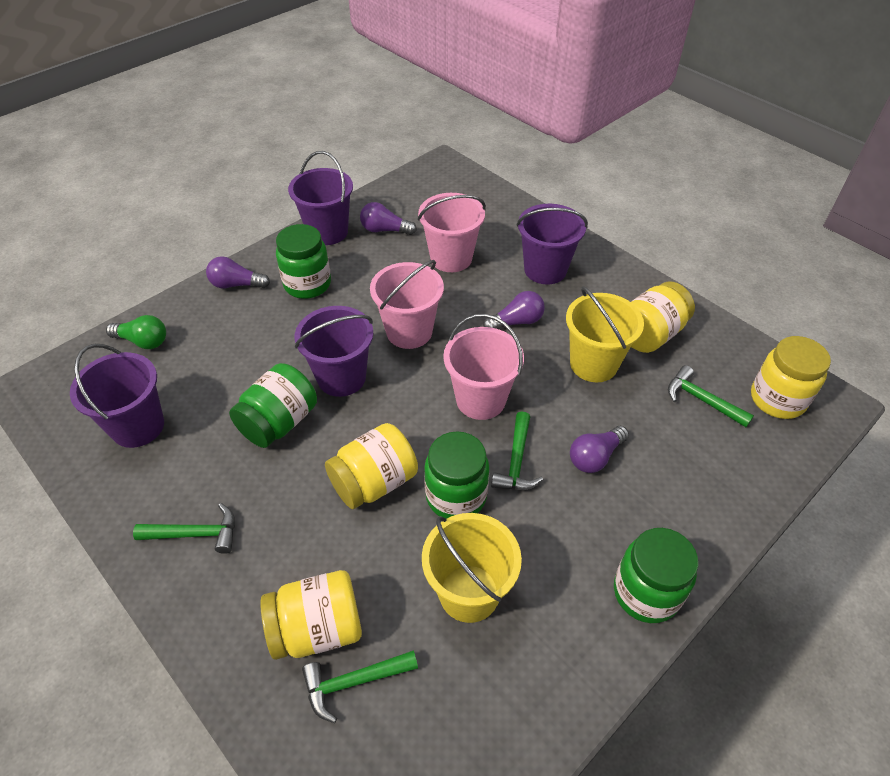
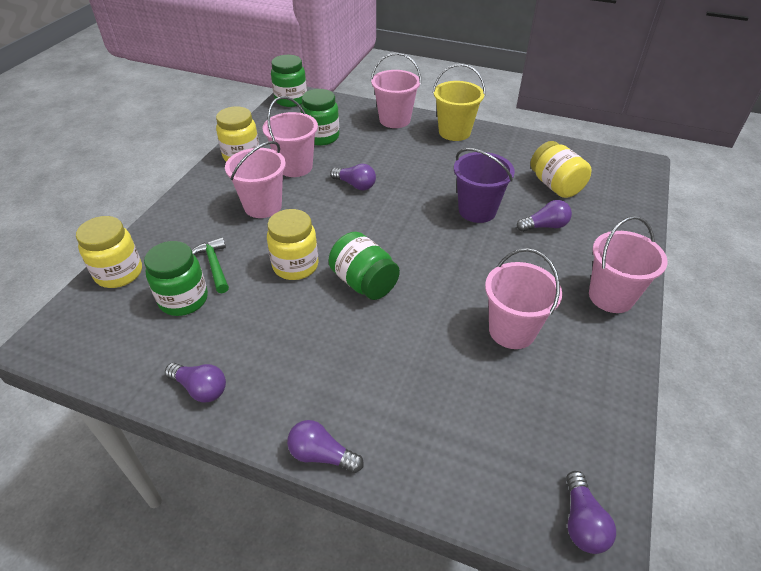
green hammer: 4 -> 1
green light bulb: 1 -> 0
pink bucket: 3 -> 5
purple bucket: 4 -> 1
purple light bulb: 4 -> 5
yellow bucket: 2 -> 1

